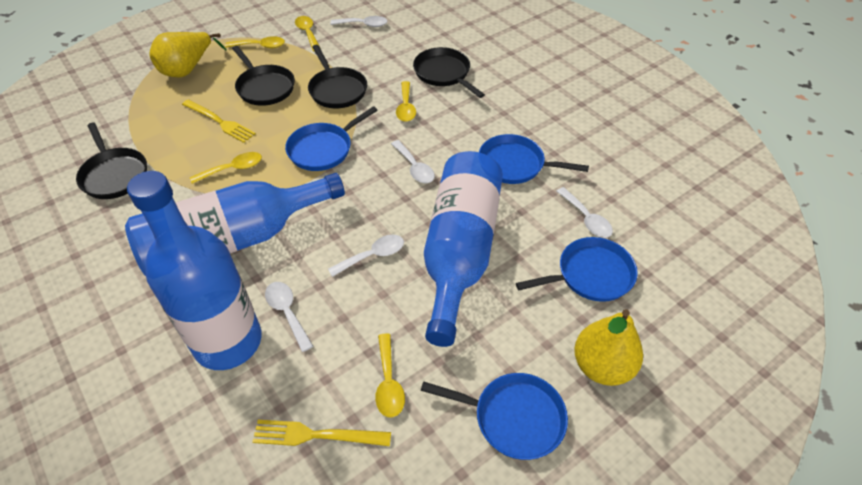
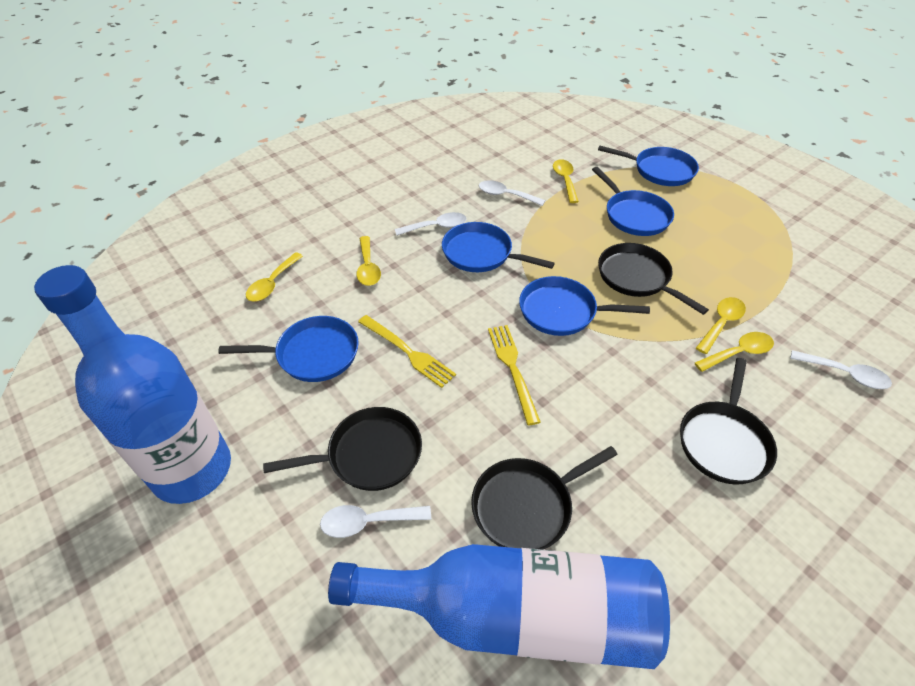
blue bottle: 3 -> 2
blue pan: 4 -> 5
white spoon: 5 -> 4
yellow pear: 2 -> 0

